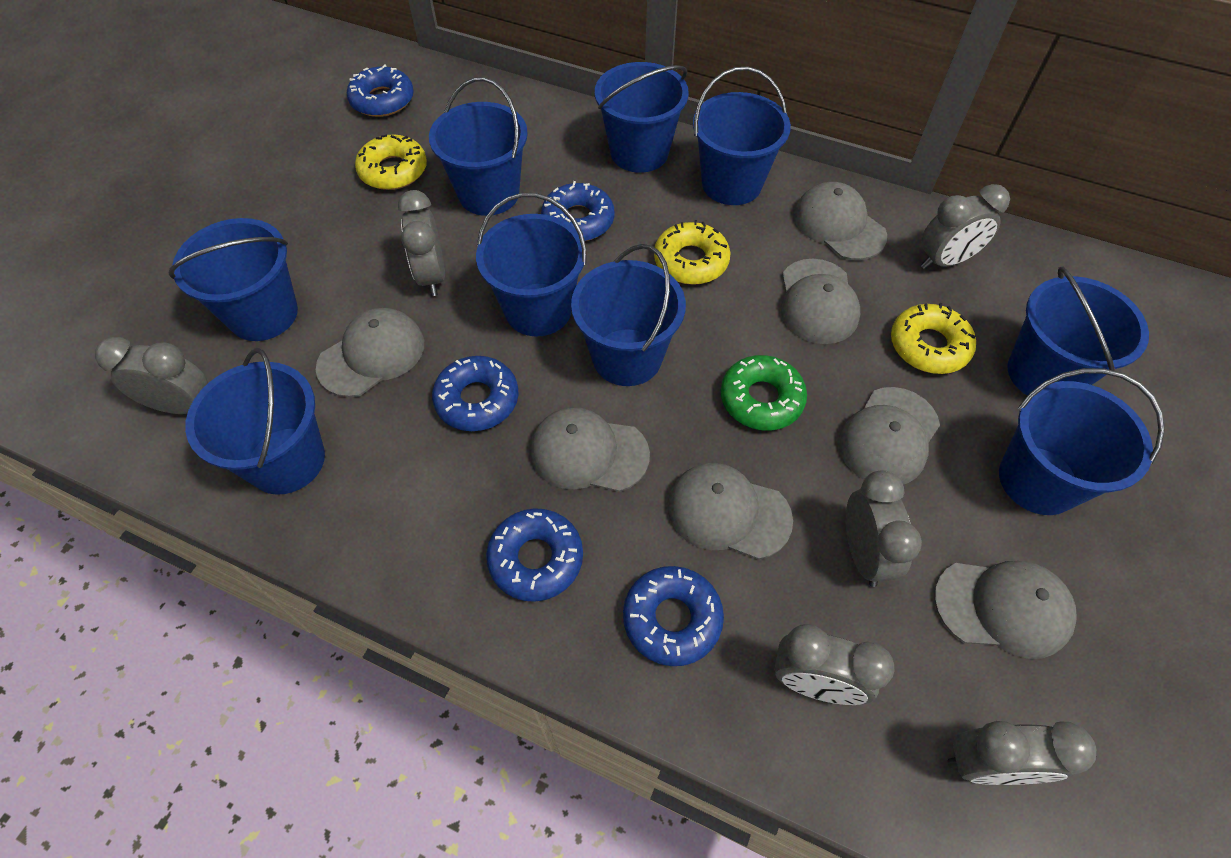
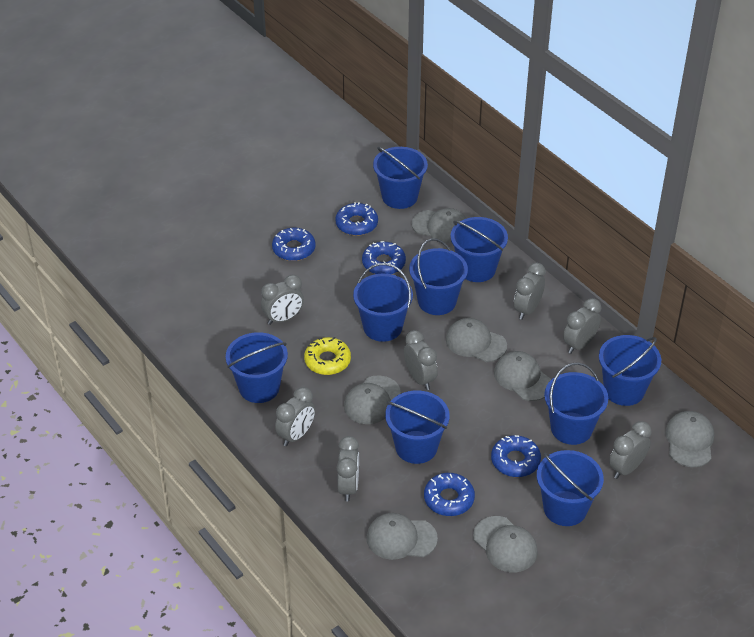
green donut: 1 -> 0
grey clock: 6 -> 7
yellow donut: 3 -> 1

